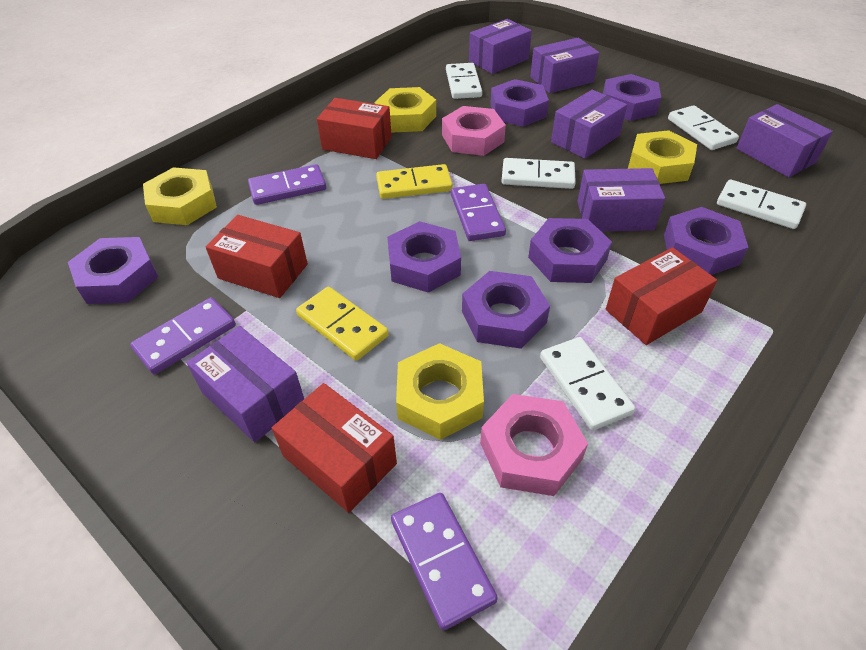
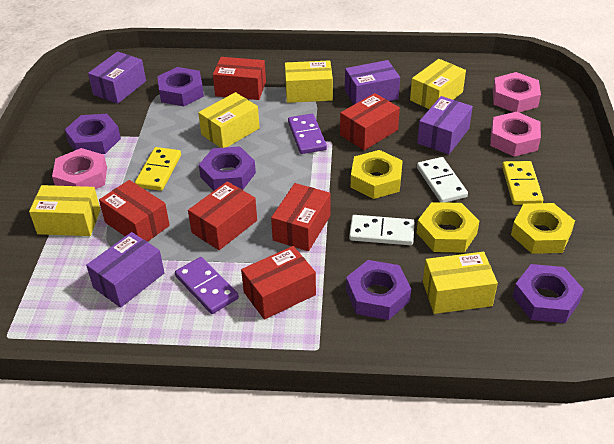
pink nut: 2 -> 3
purple box: 6 -> 4
purple domino: 4 -> 2
purple nut: 7 -> 5
red box: 4 -> 6
white domino: 5 -> 2
yellow box: 0 -> 5
yellow nut: 4 -> 3

